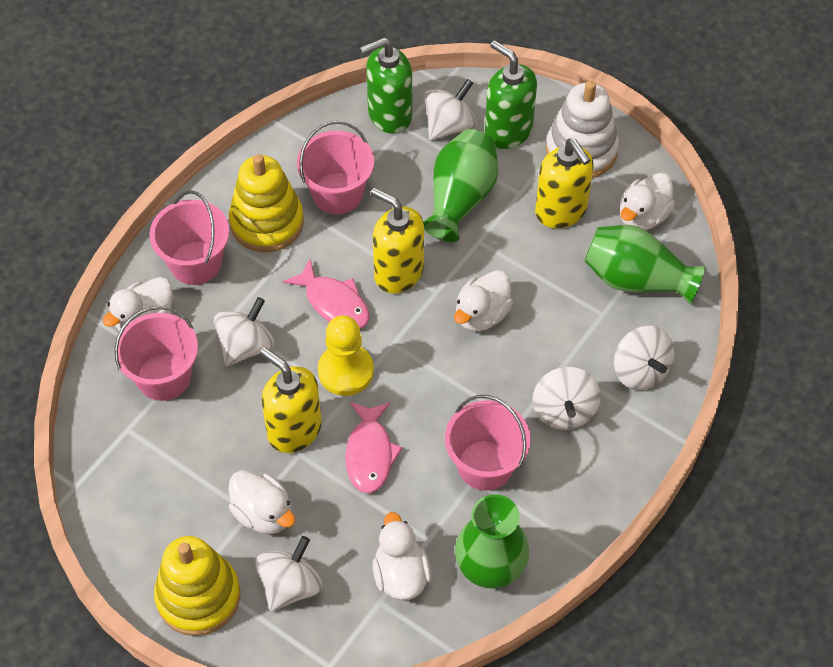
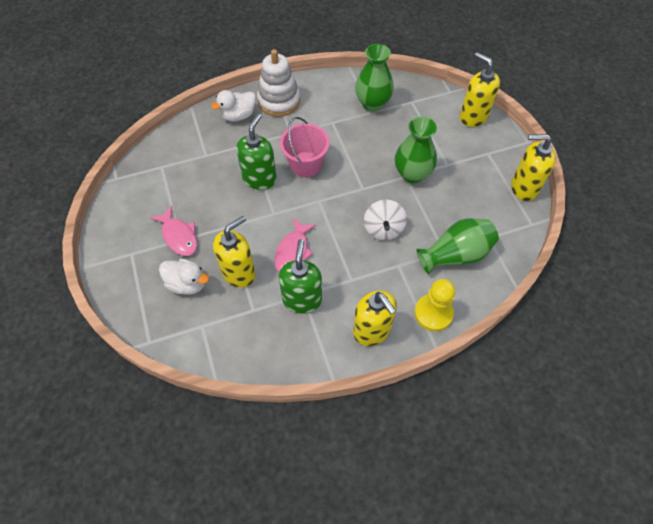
pink bucket: 4 -> 1
white duck: 5 -> 2
white spinning top: 5 -> 1
yellow soap dispenser: 3 -> 4
yellow stacking toy: 2 -> 0

